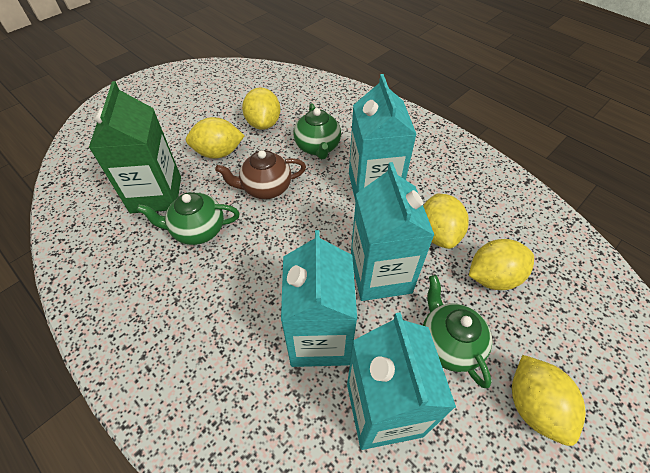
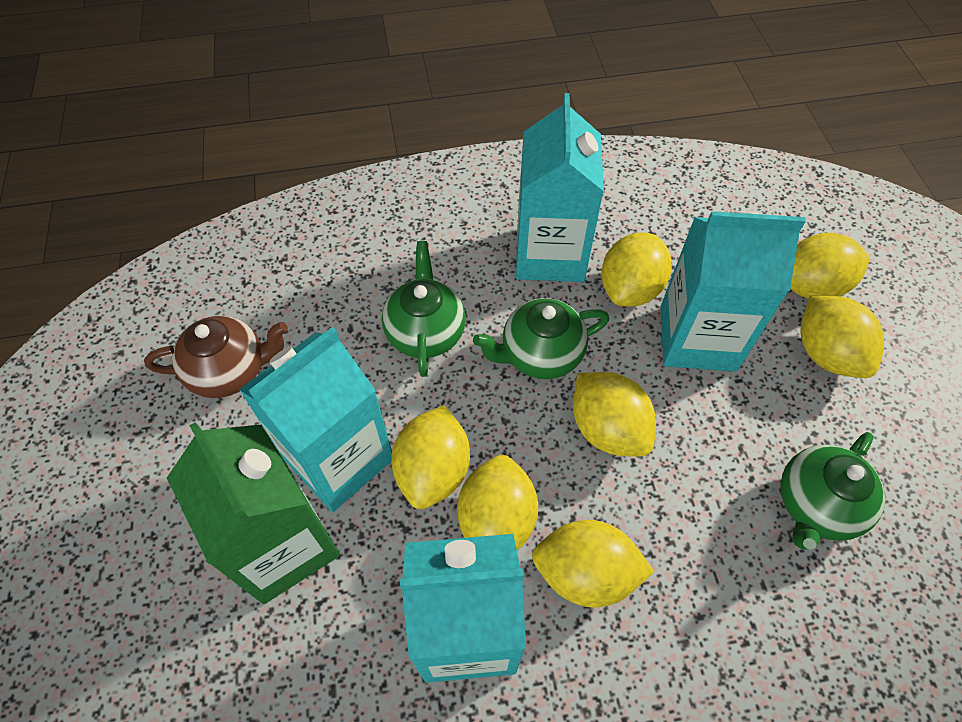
yellow lemon: 5 -> 7

